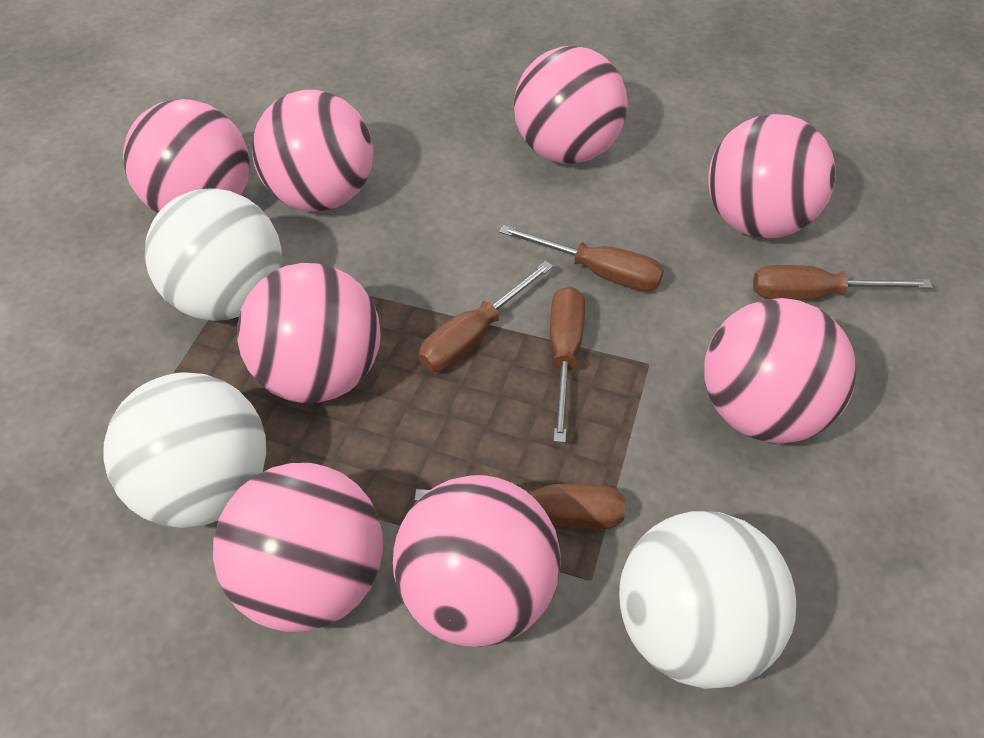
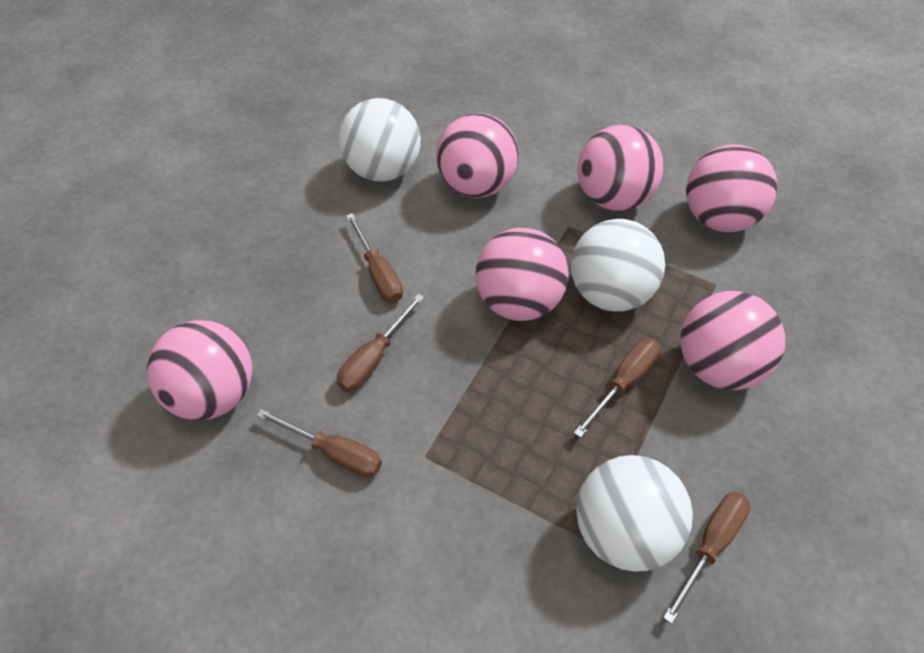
pink ball: 8 -> 6

